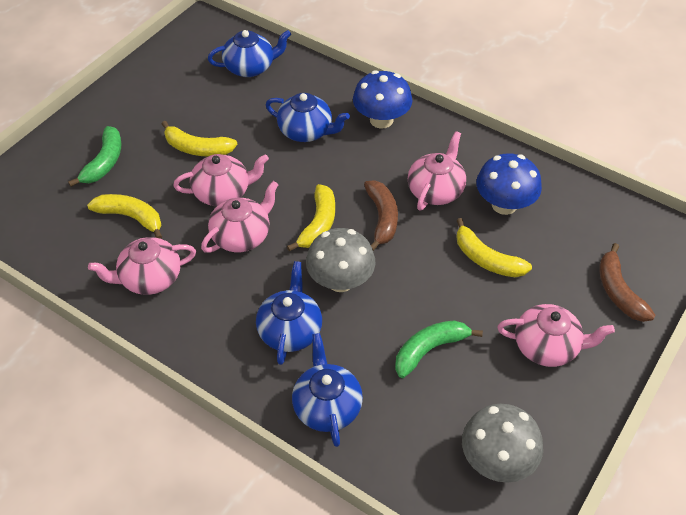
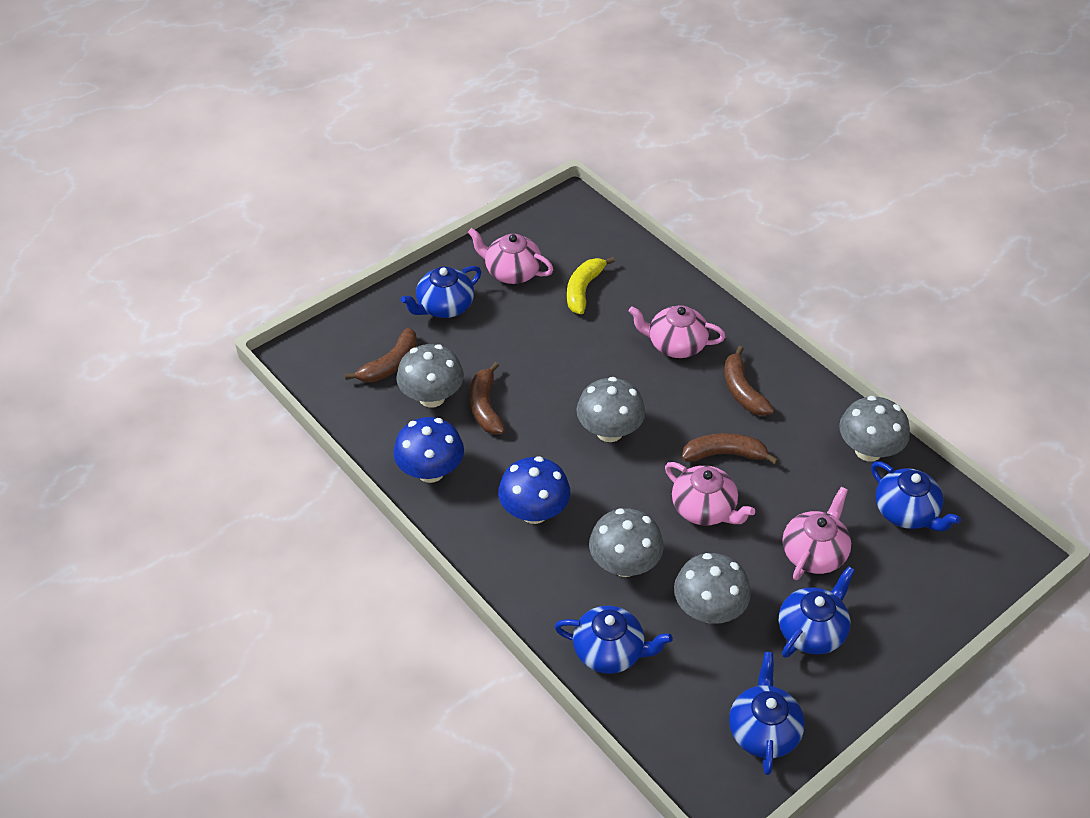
blue teapot: 4 -> 5
brown banana: 2 -> 4
green banana: 2 -> 0
grey mushroom: 2 -> 5
pink teapot: 5 -> 4
yellow banana: 4 -> 1

